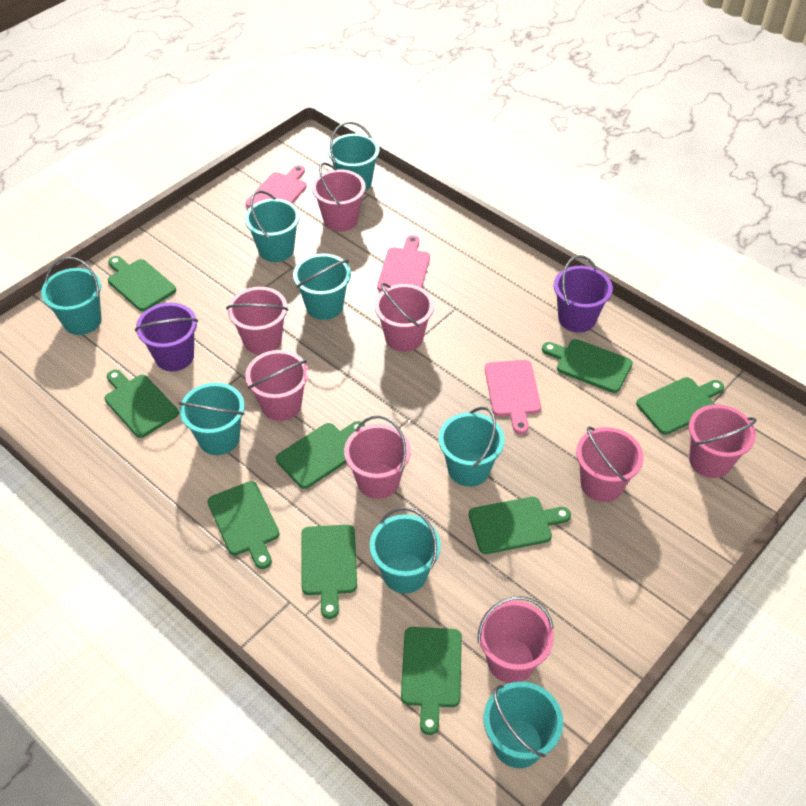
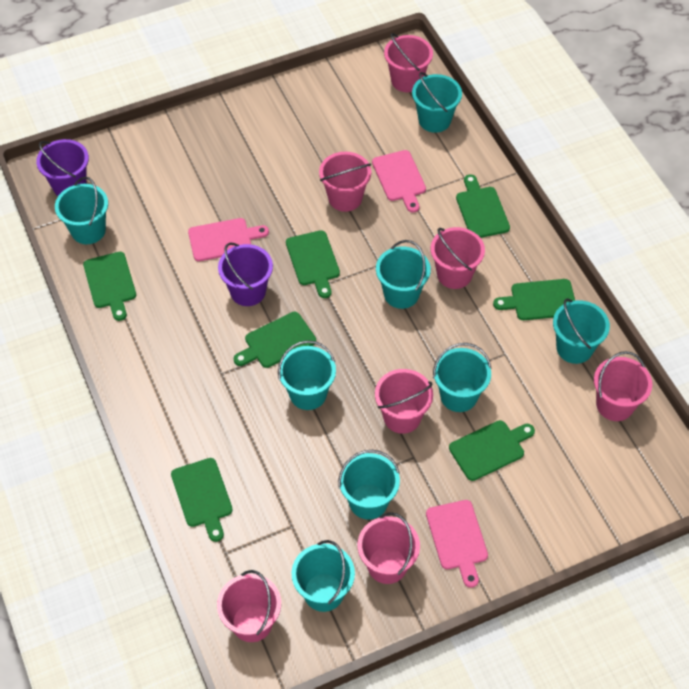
green cutting board: 9 -> 7
pink bucket: 8 -> 7

